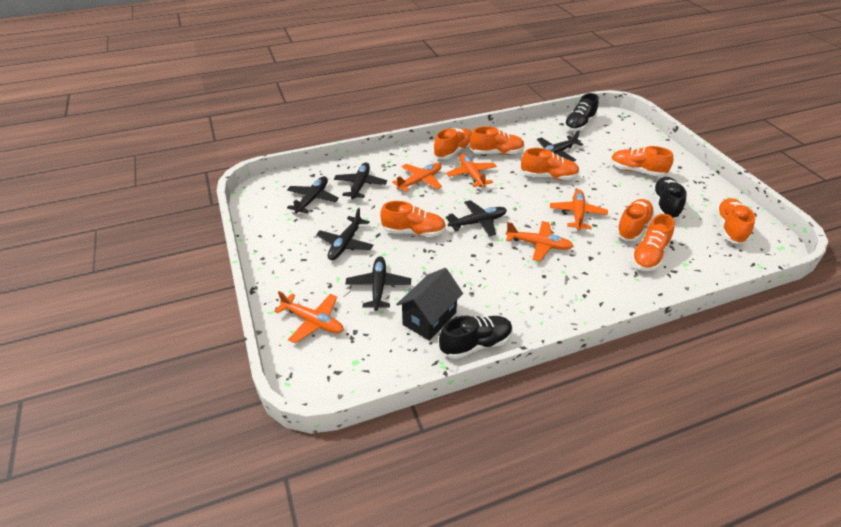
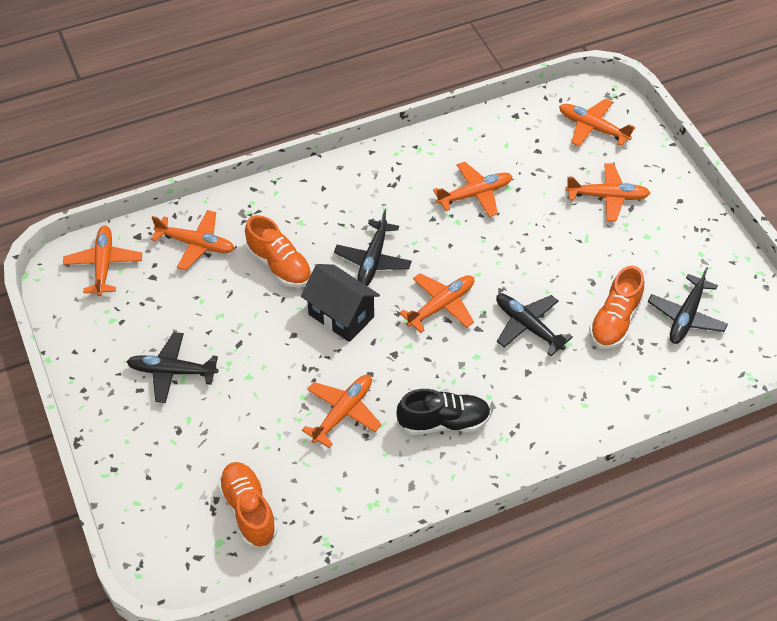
black plane: 6 -> 4
black shoe: 3 -> 1
orange plane: 5 -> 7
orange shoe: 8 -> 3

